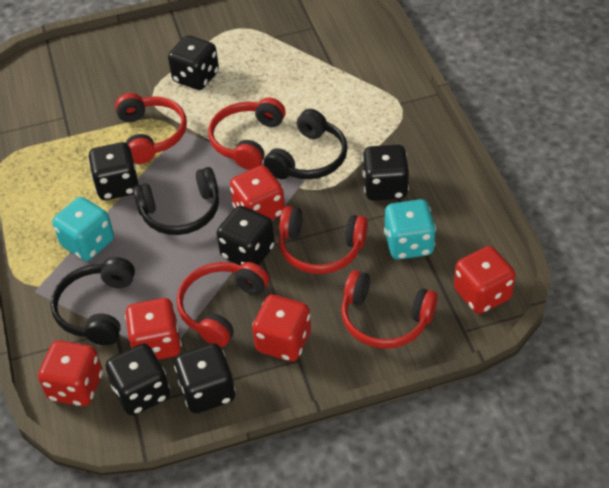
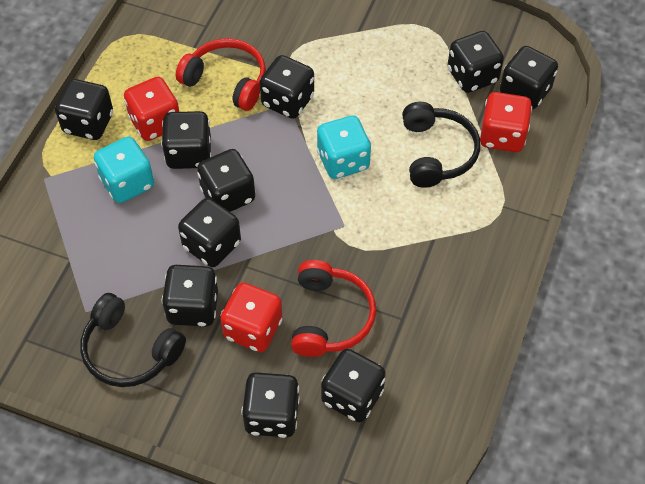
black dice: 6 -> 10
black headphones: 3 -> 2
red dice: 5 -> 3
red headphones: 5 -> 2

